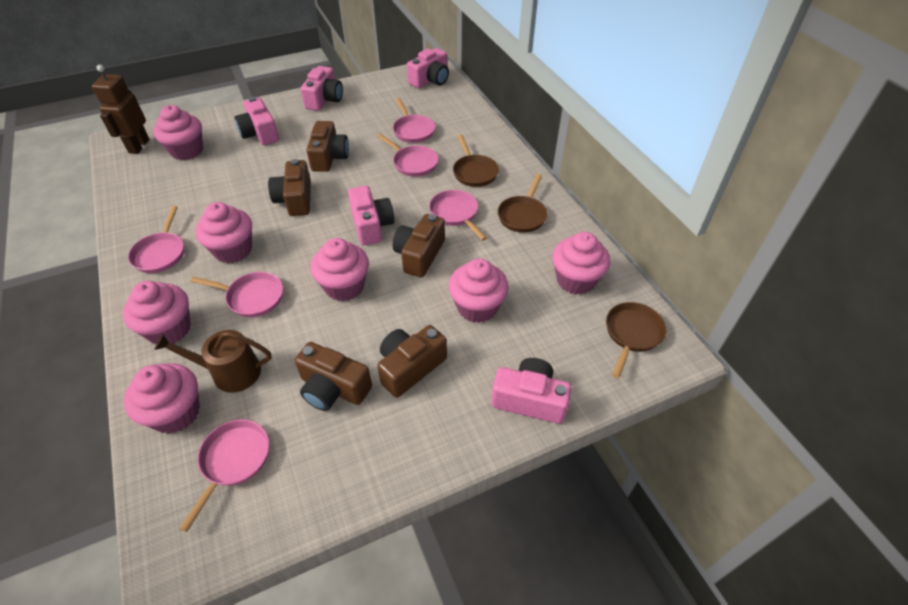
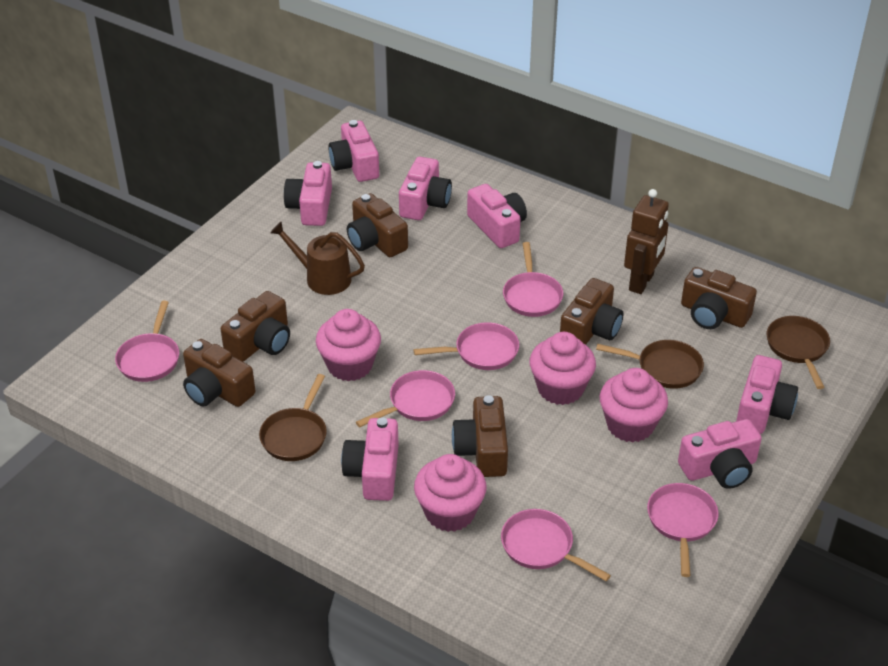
brown camera: 5 -> 6
pink camera: 5 -> 7
pink cupcake: 7 -> 4

